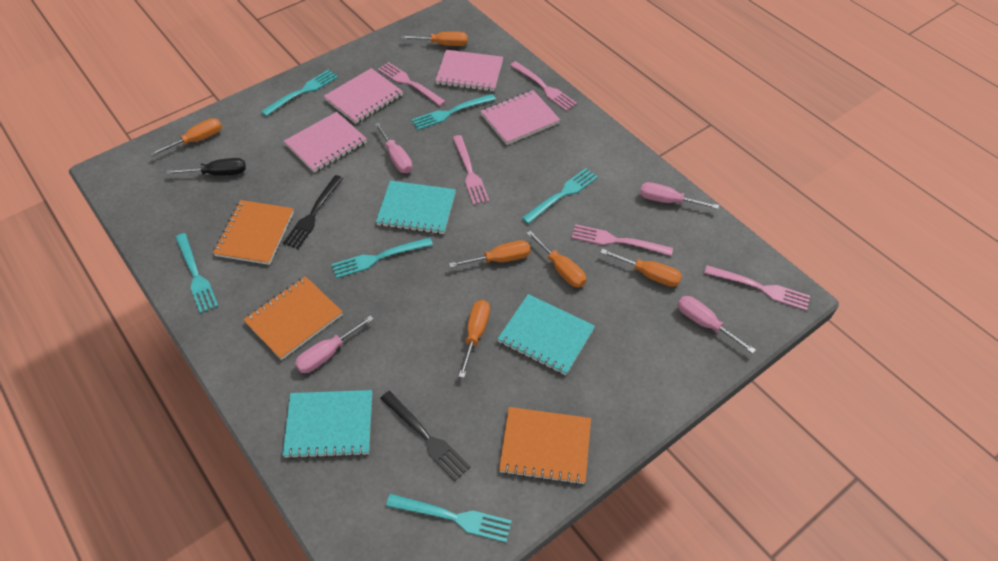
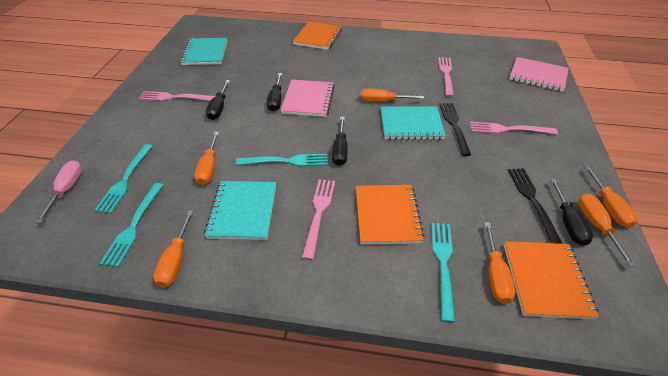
black screwdriver: 1 -> 4
pink fork: 5 -> 4
pink notebook: 4 -> 2
pink screwdriver: 4 -> 1
turquoise fork: 6 -> 4

